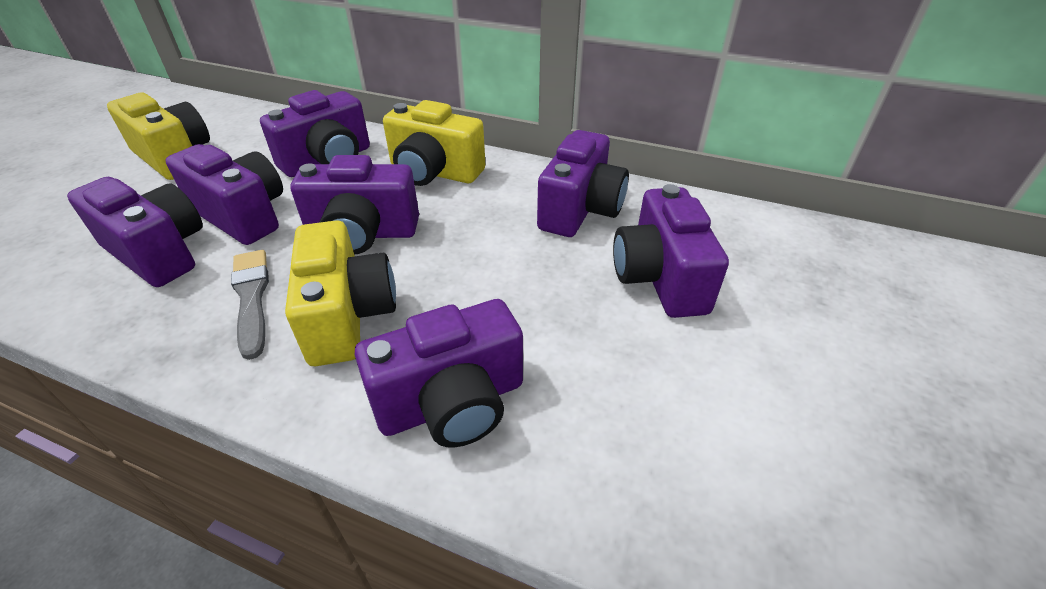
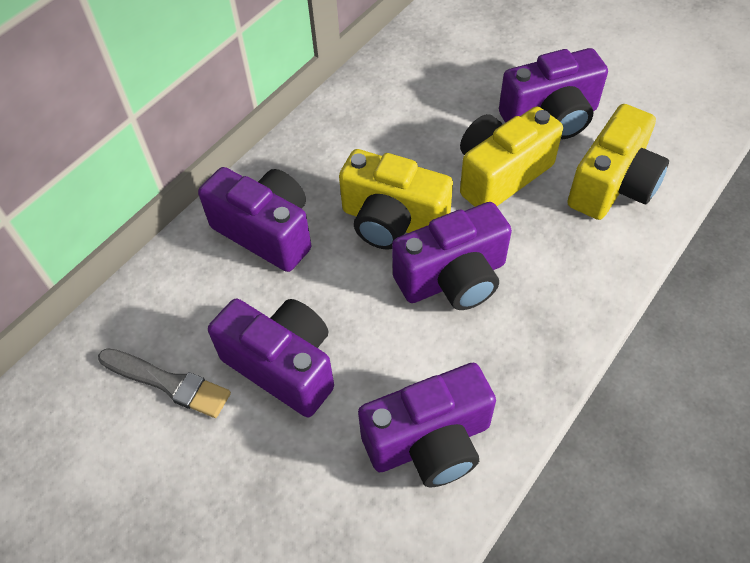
purple camera: 7 -> 5

